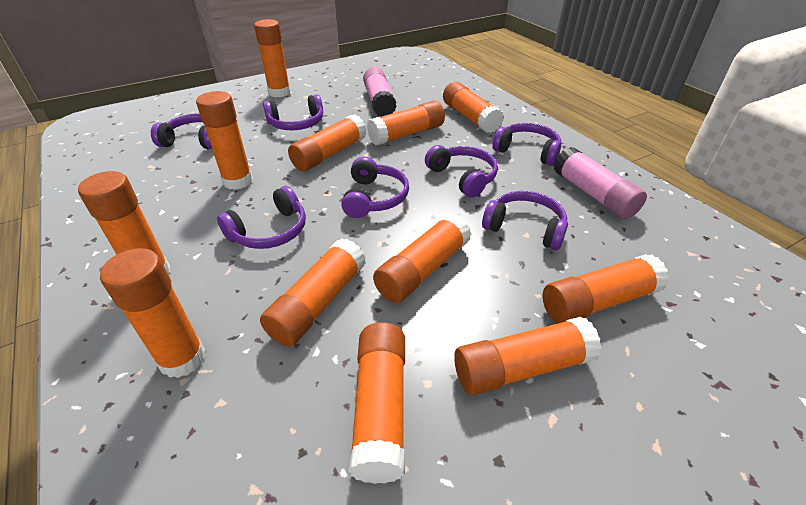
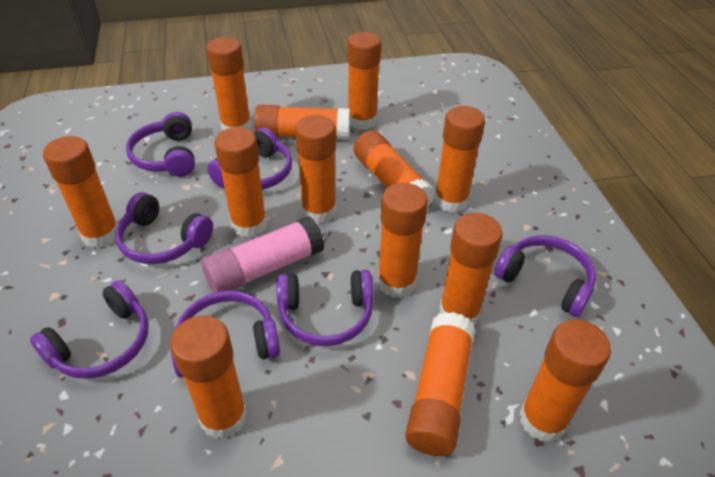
orange glue stick: 12 -> 13
pink glue stick: 2 -> 1

